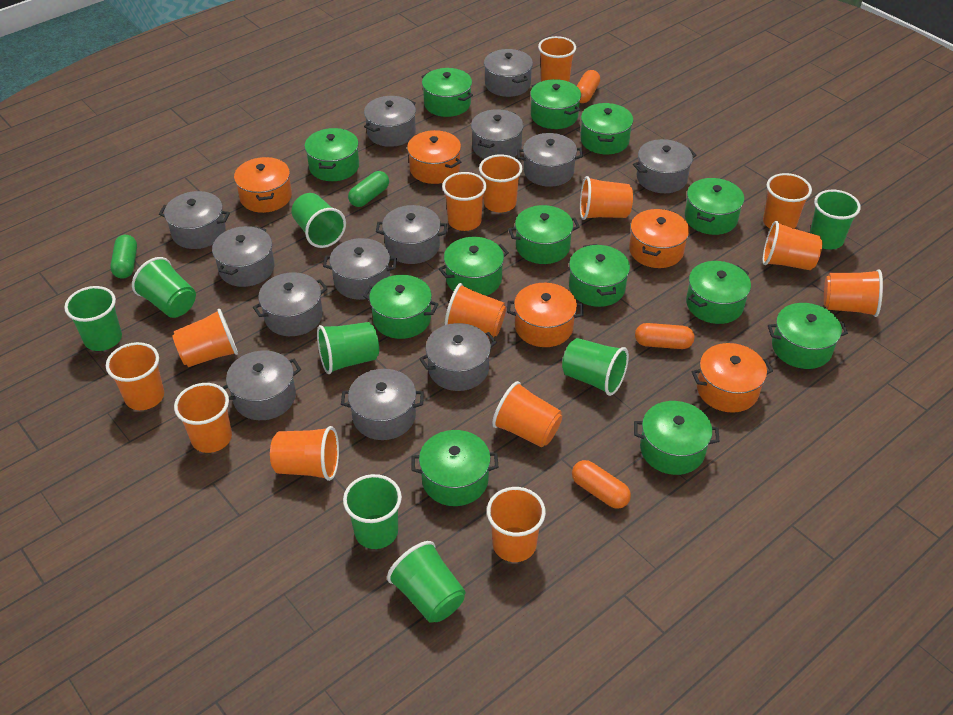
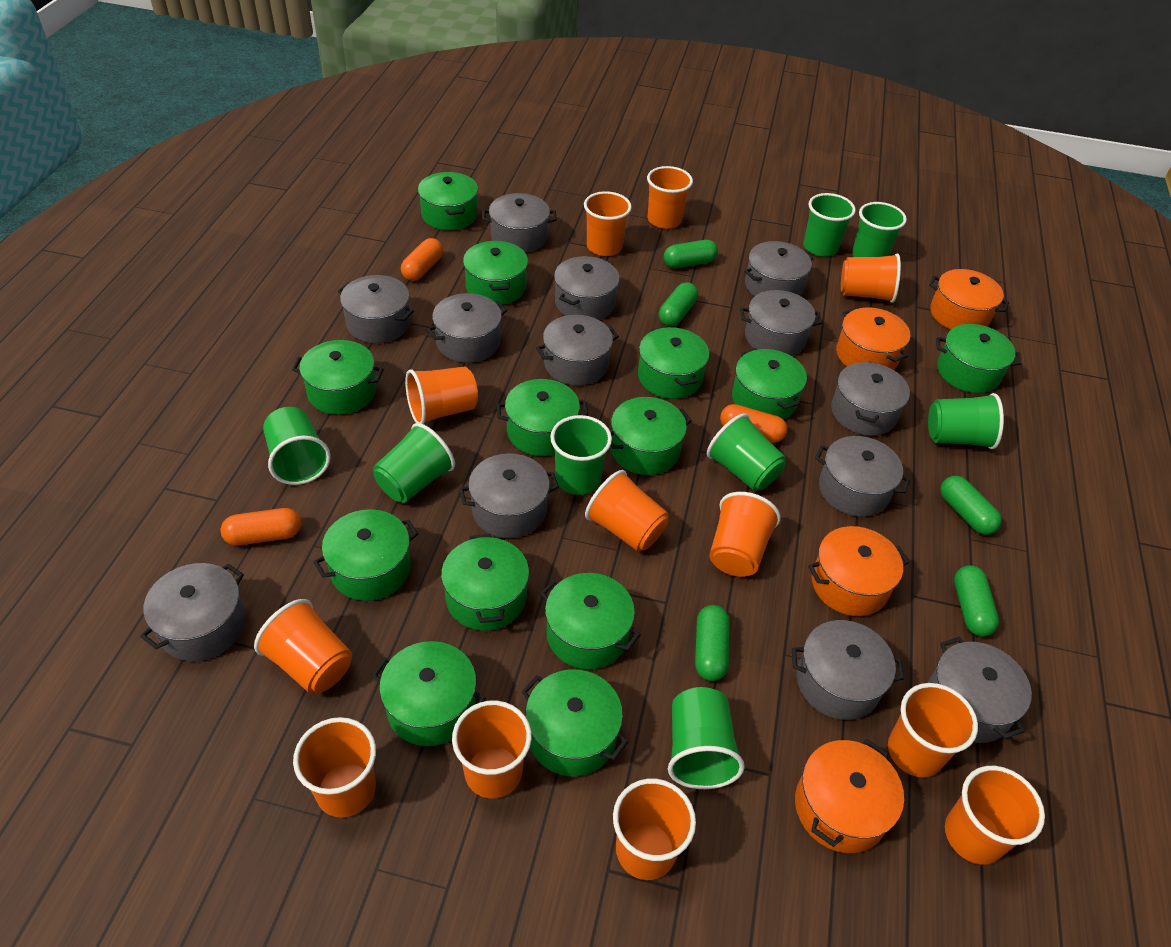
green capsule: 2 -> 5
orange cup: 14 -> 12
orange pot: 5 -> 4

